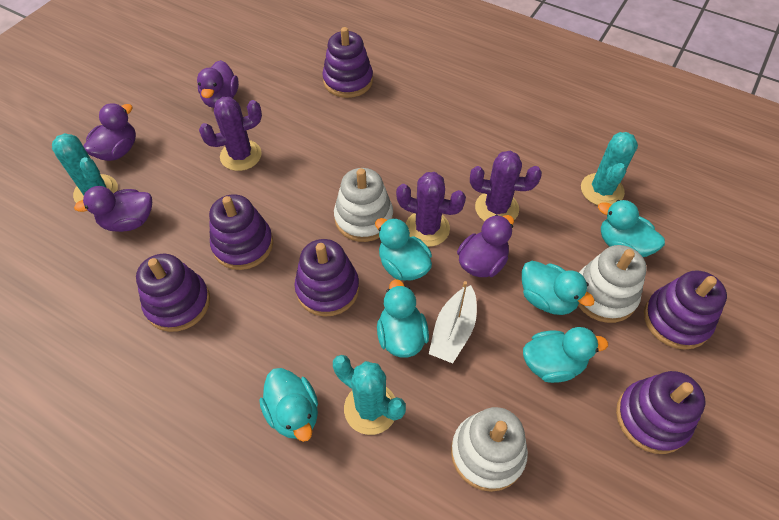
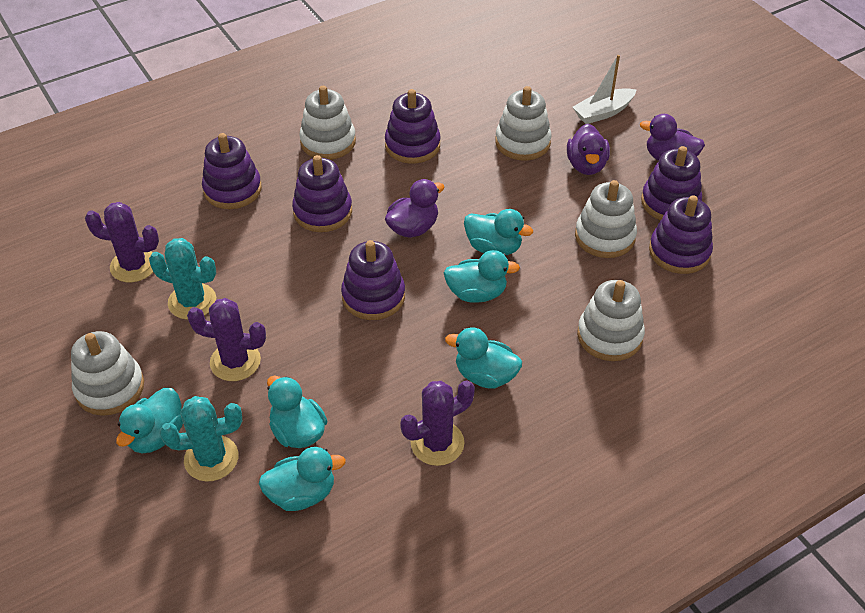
purple duck: 4 -> 3
turquoise cactus: 3 -> 2
white stacking toy: 3 -> 5

